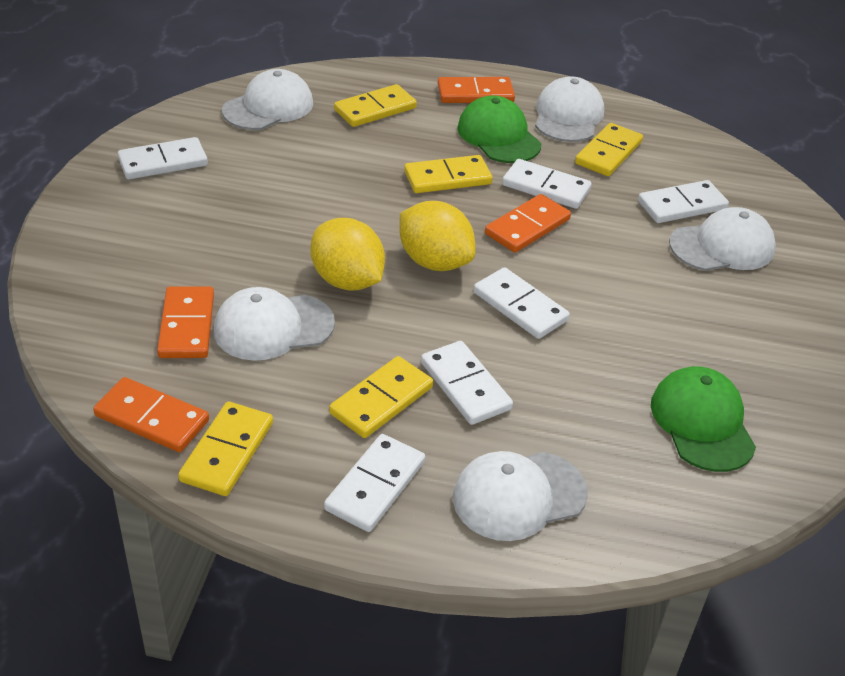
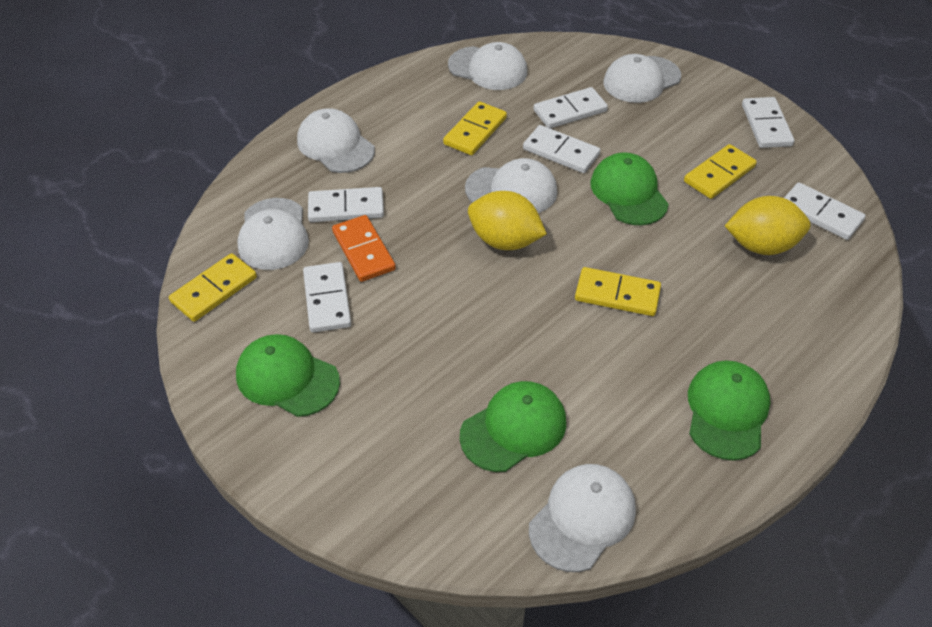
green cap: 2 -> 4
orange domino: 4 -> 1
white cap: 5 -> 6
yellow domino: 5 -> 4

